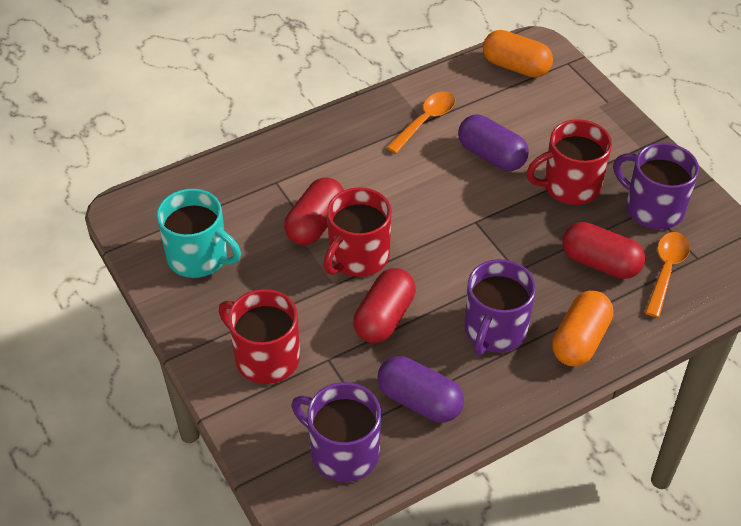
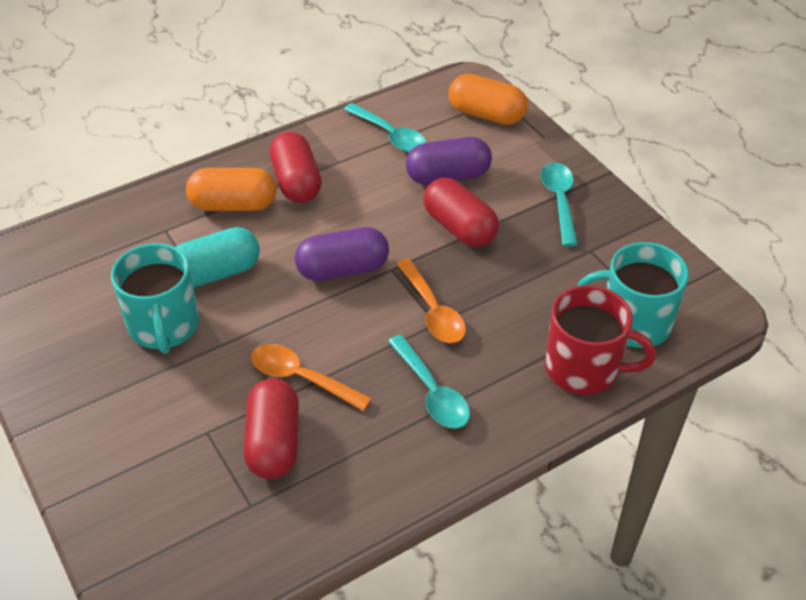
purple mug: 3 -> 0
red mug: 3 -> 1
turquoise capsule: 0 -> 1
turquoise mug: 1 -> 2
turquoise spoon: 0 -> 3

